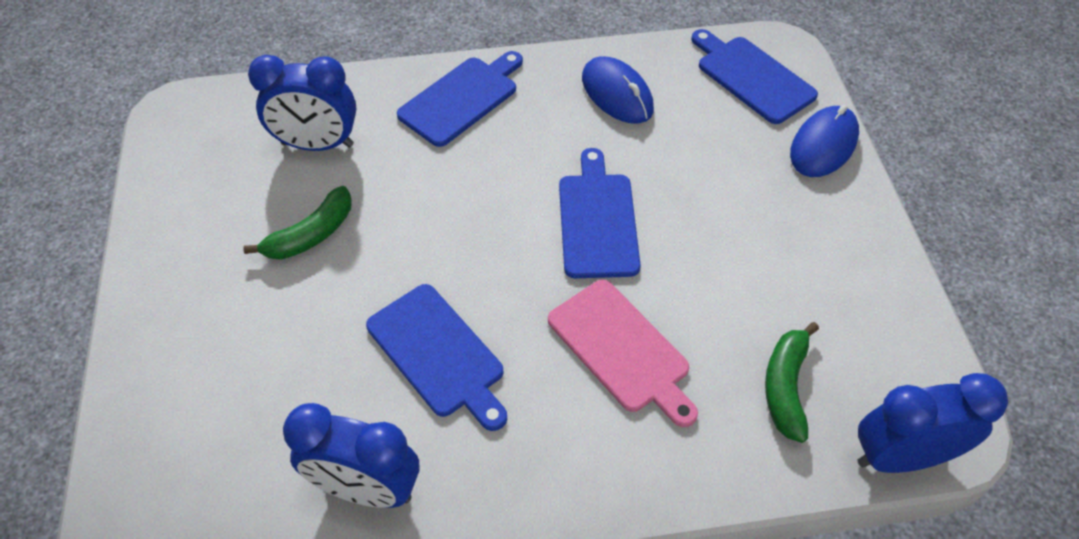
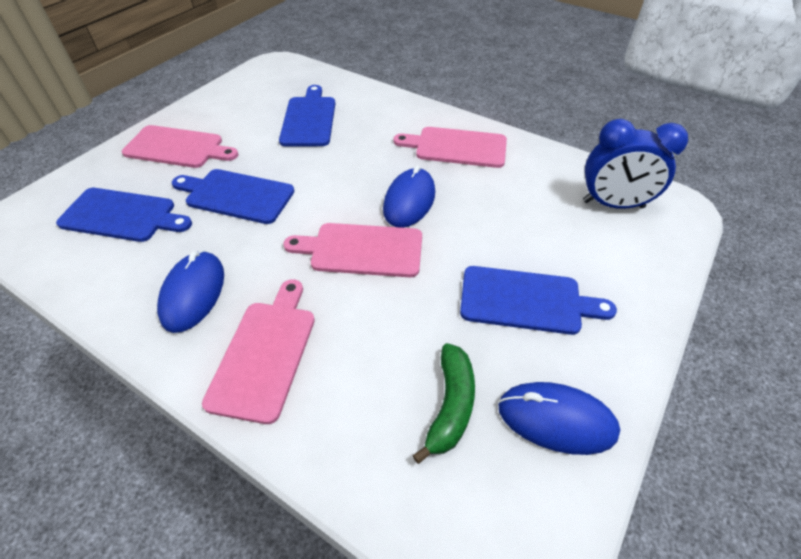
blue clock: 3 -> 1
blue mouse: 2 -> 3
green banana: 2 -> 1
pink cutting board: 1 -> 4

